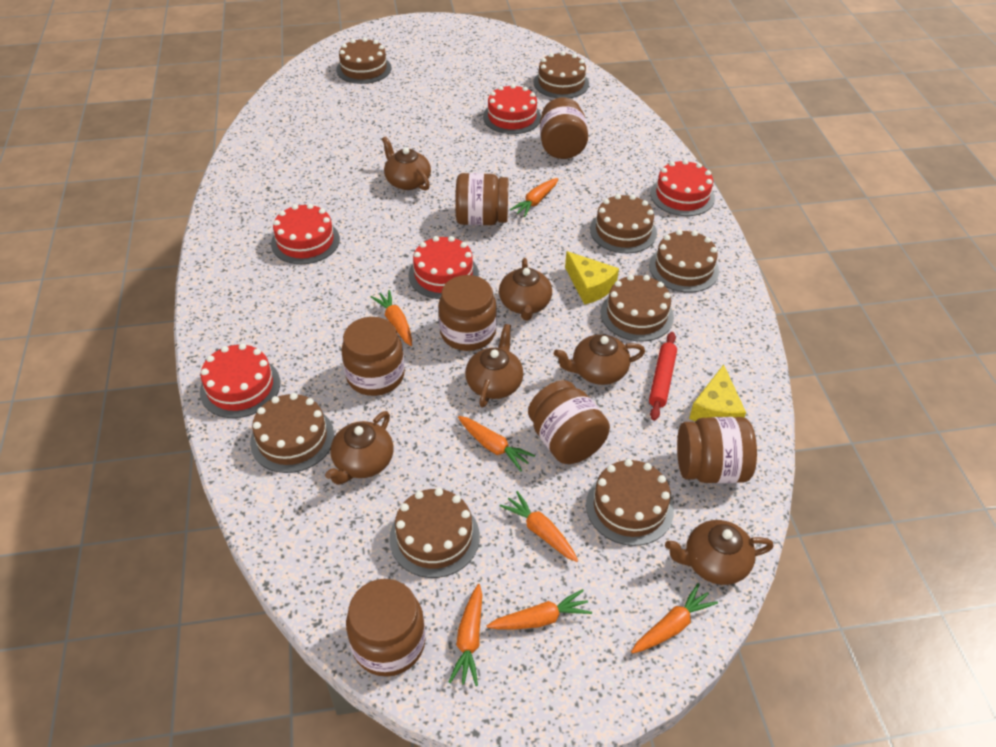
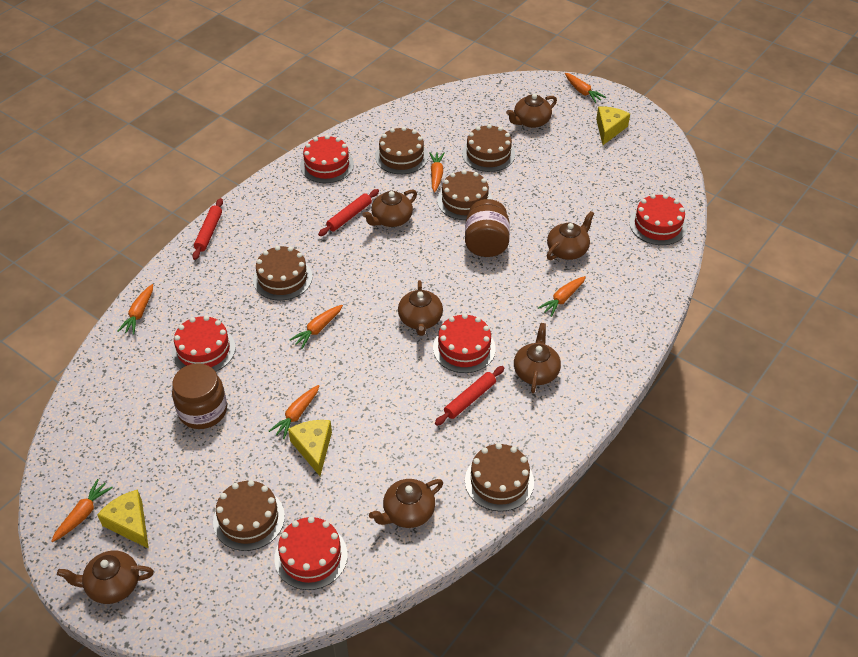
brown cake: 8 -> 6
brown jar: 7 -> 2
brown teapot: 6 -> 7
red rolling pin: 1 -> 3
yellow cheese: 2 -> 3

